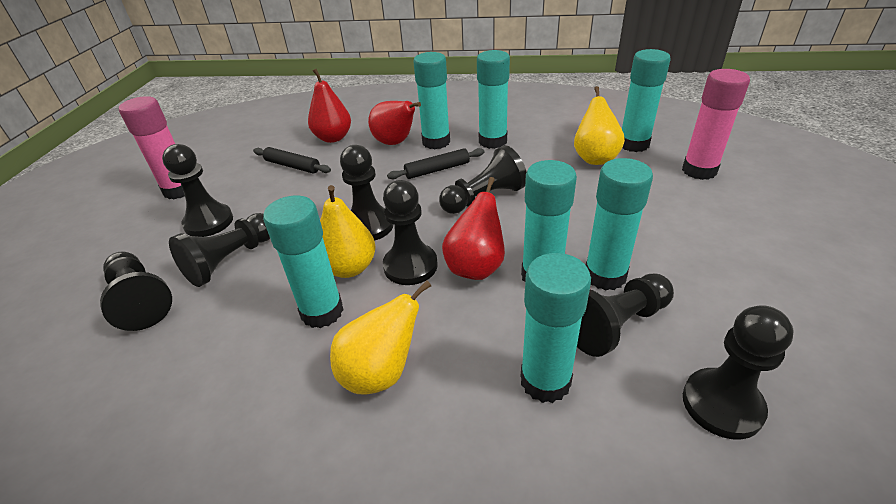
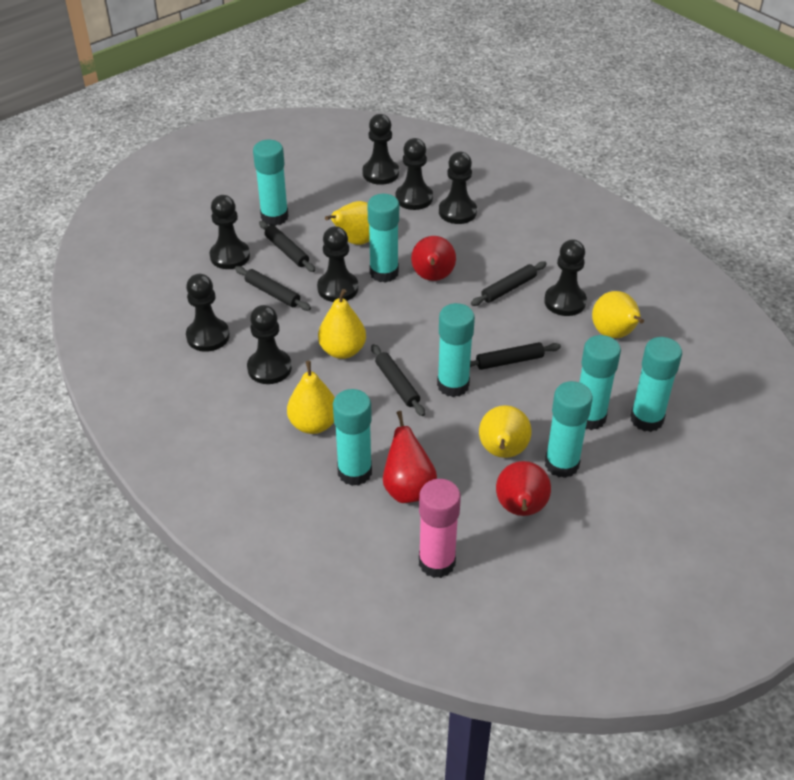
black rolling pin: 2 -> 5
pink glue stick: 2 -> 1
yellow pear: 3 -> 5

